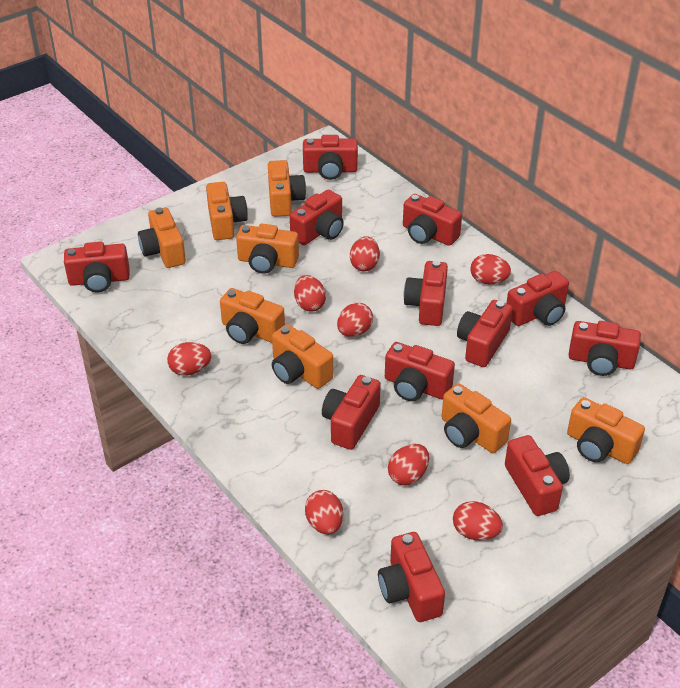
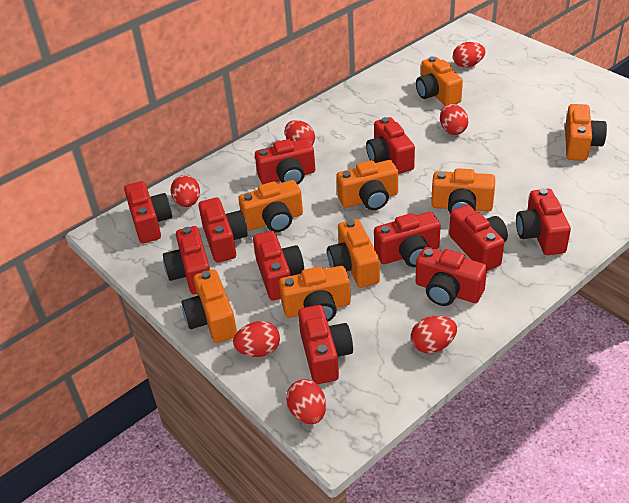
red camera: 12 -> 11
red egg: 8 -> 7

